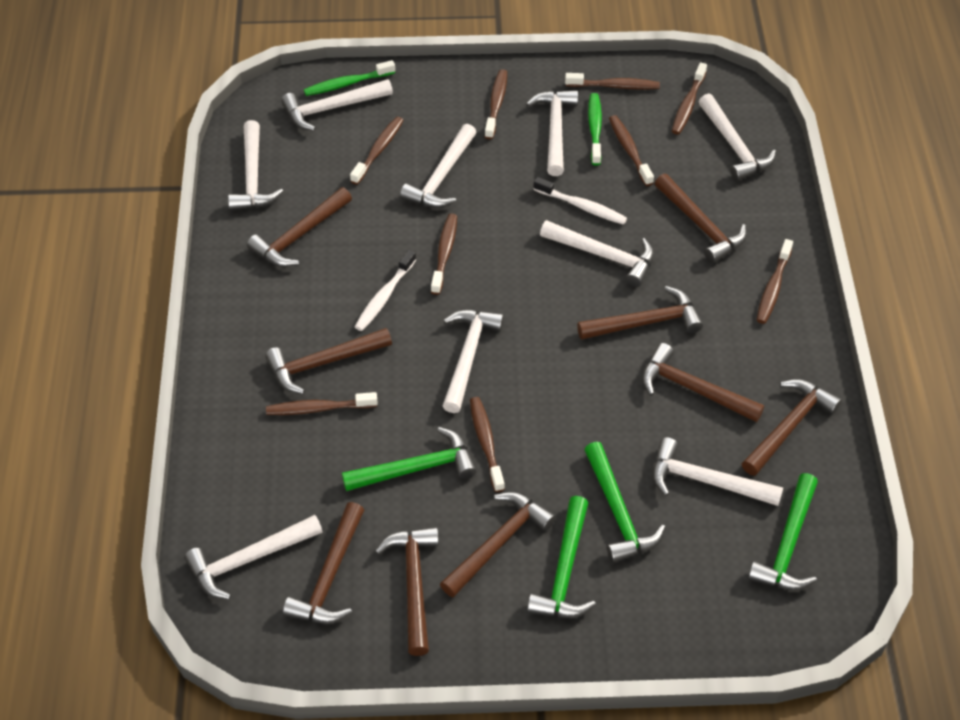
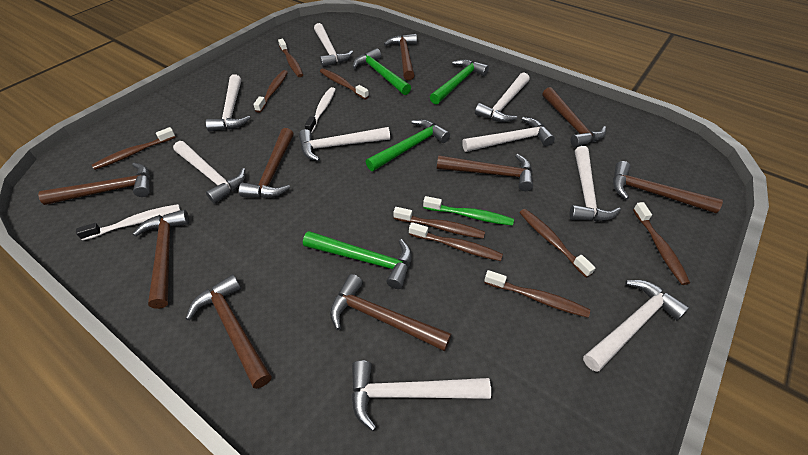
green toothbrush: 2 -> 1

